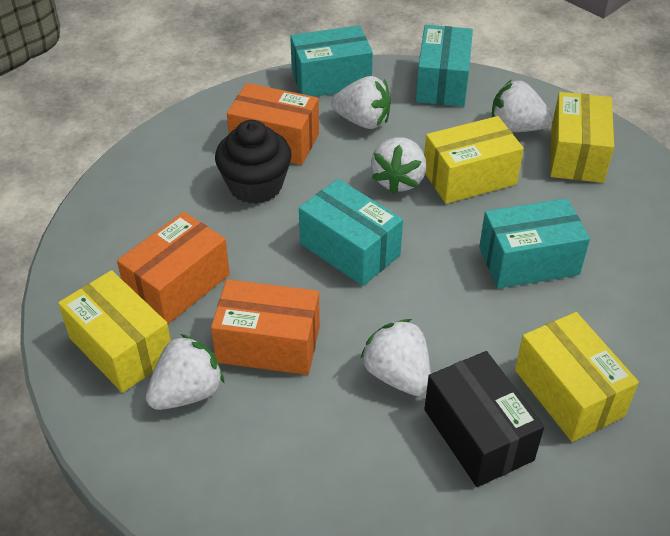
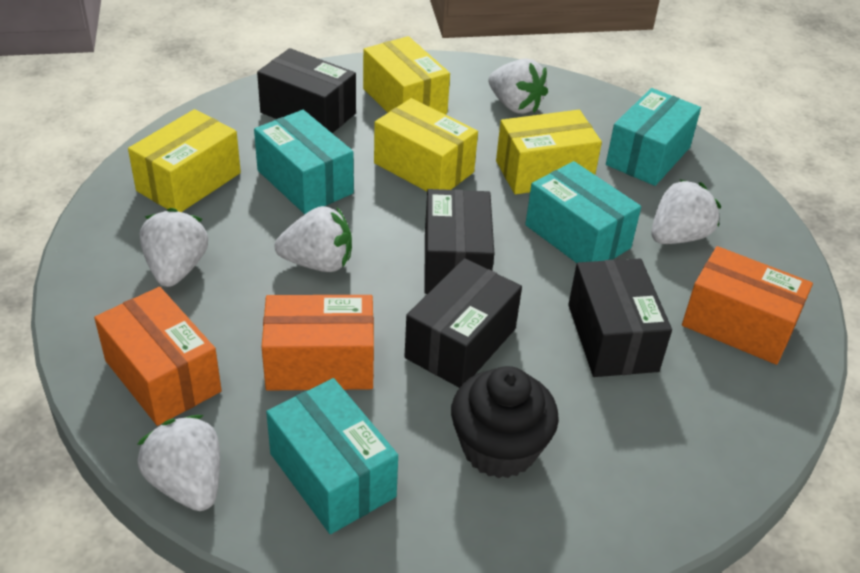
black box: 1 -> 4

